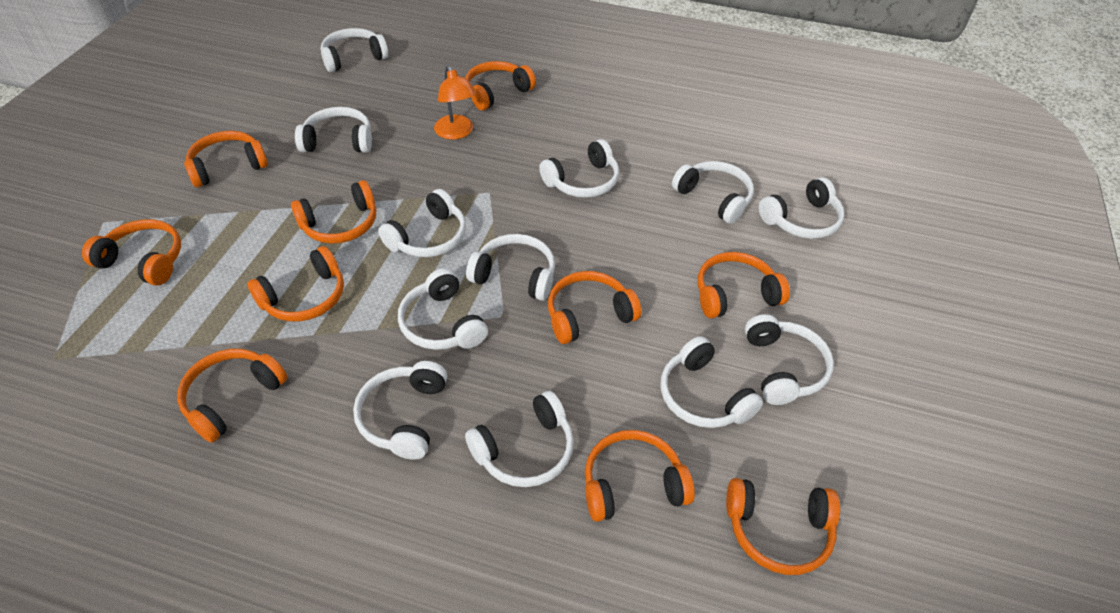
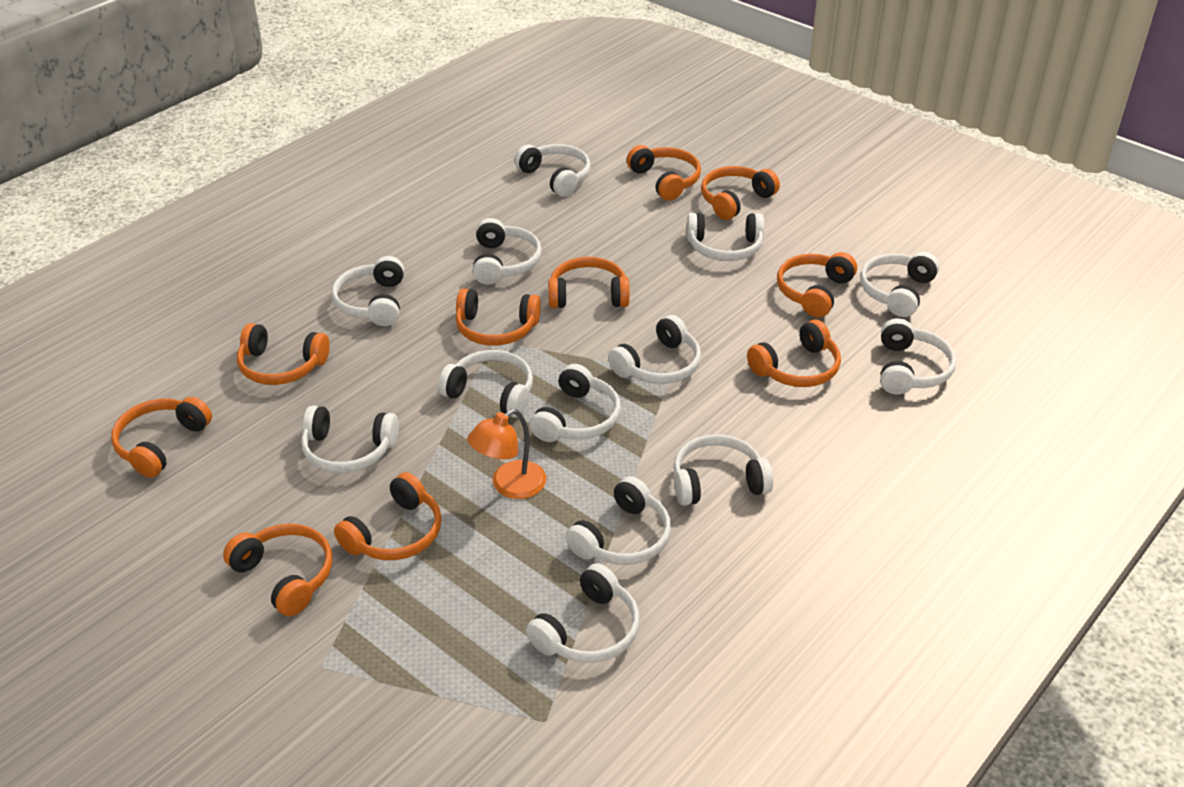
white headphones: 12 -> 13

